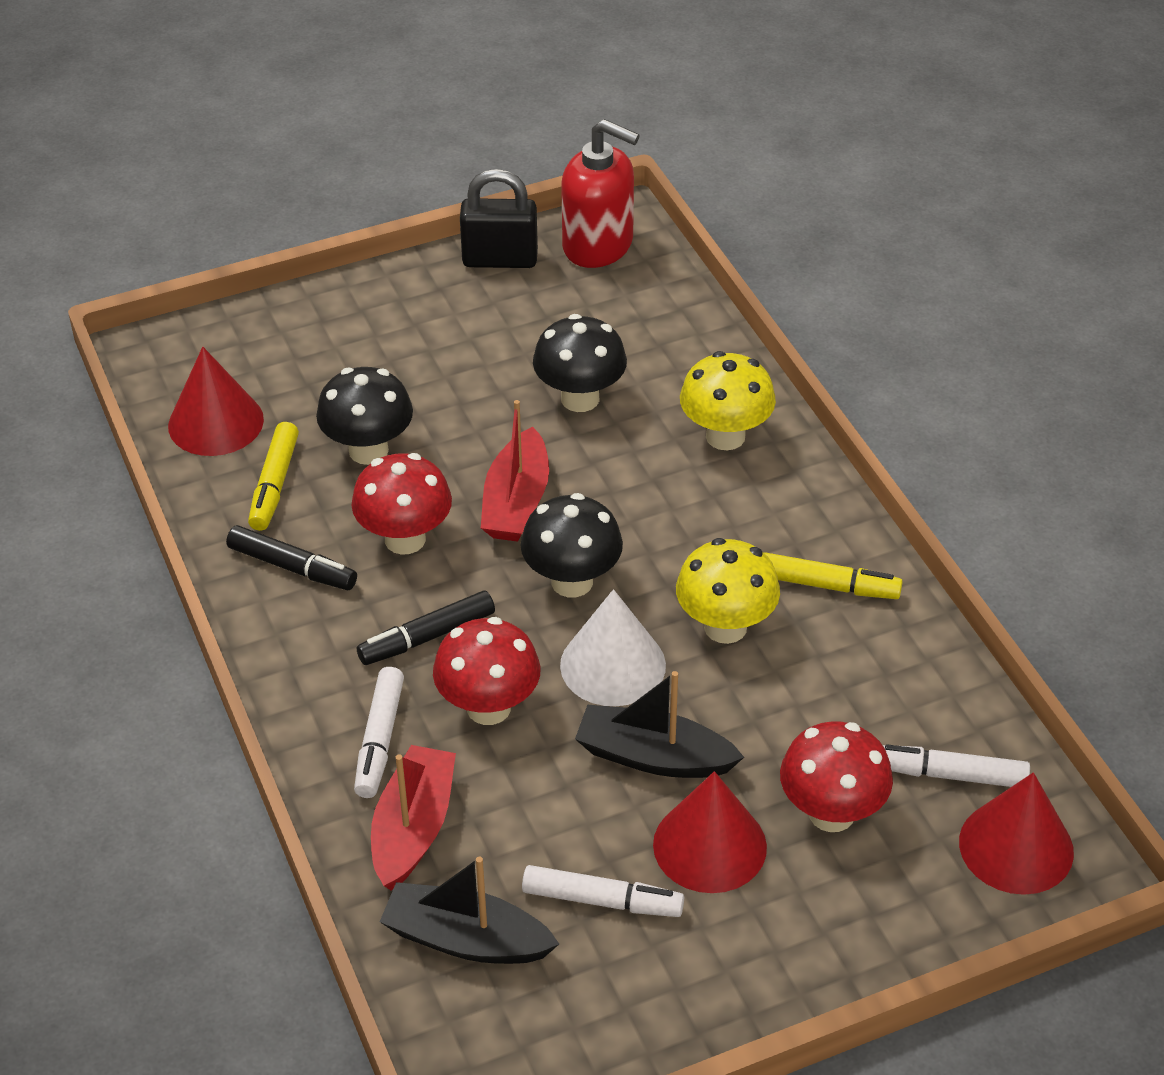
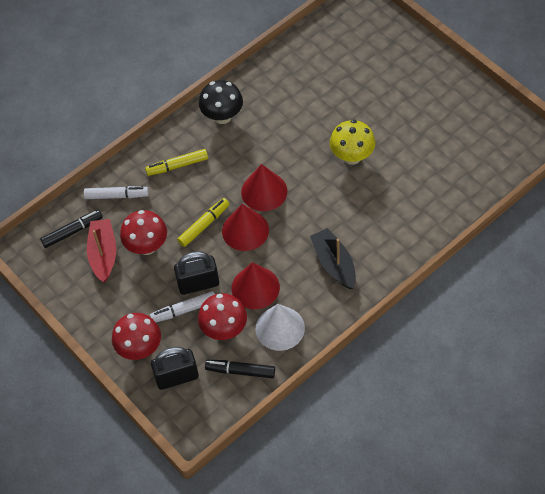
black boat: 2 -> 1
black mushroom: 3 -> 1
black padlock: 1 -> 2
red boat: 2 -> 1
red soap dispenser: 1 -> 0
white marker: 3 -> 2
yellow mushroom: 2 -> 1

